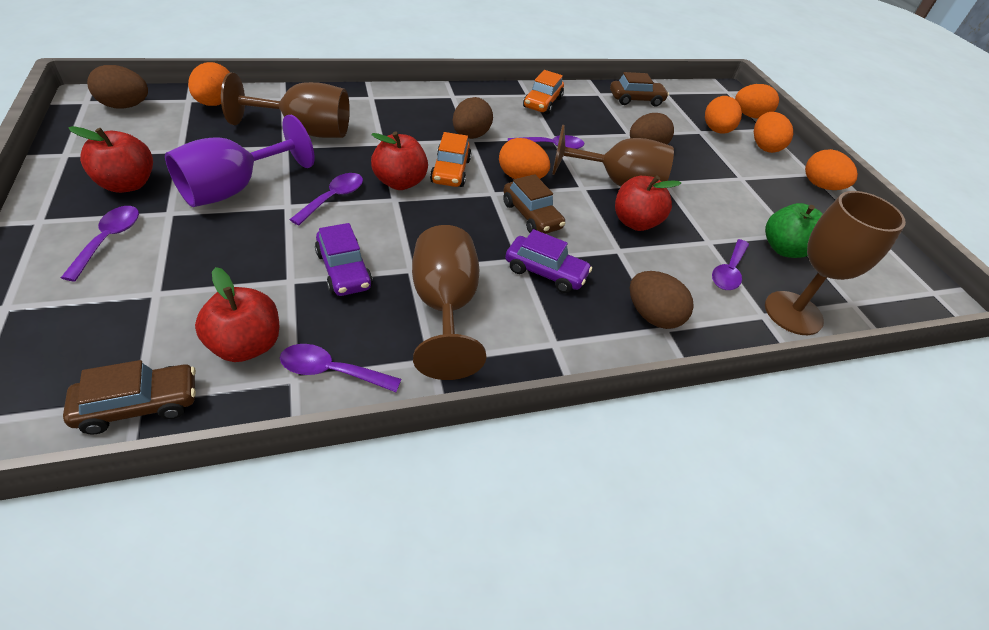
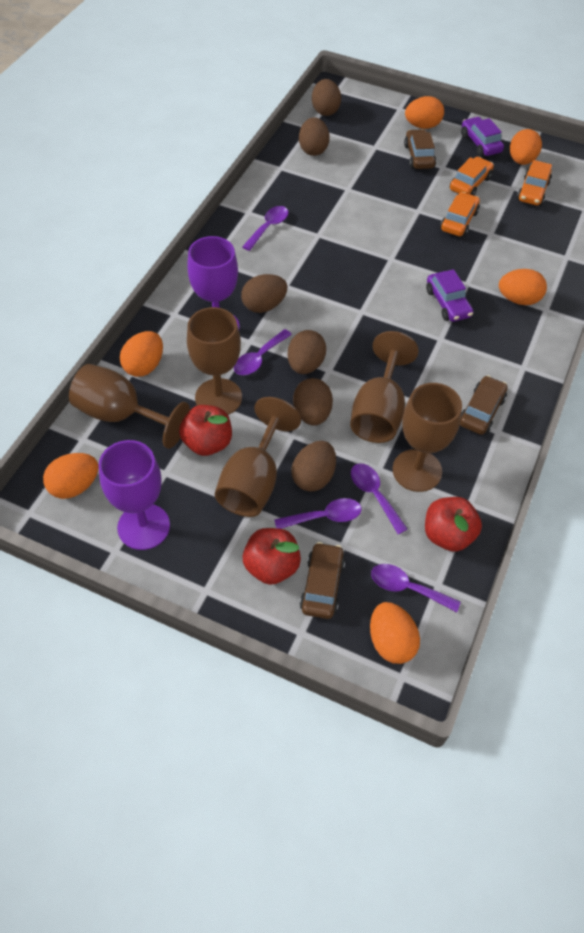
brown egg: 4 -> 6
brown goblet: 4 -> 5
green apple: 1 -> 0
orange car: 2 -> 3
purple goblet: 1 -> 2
red apple: 4 -> 3

